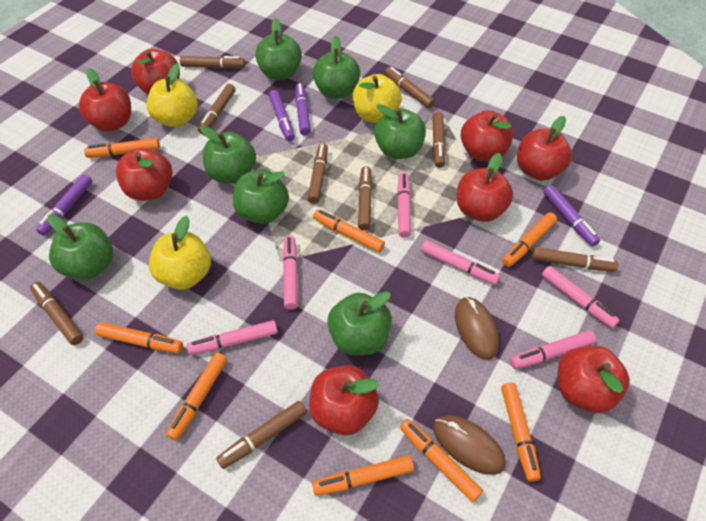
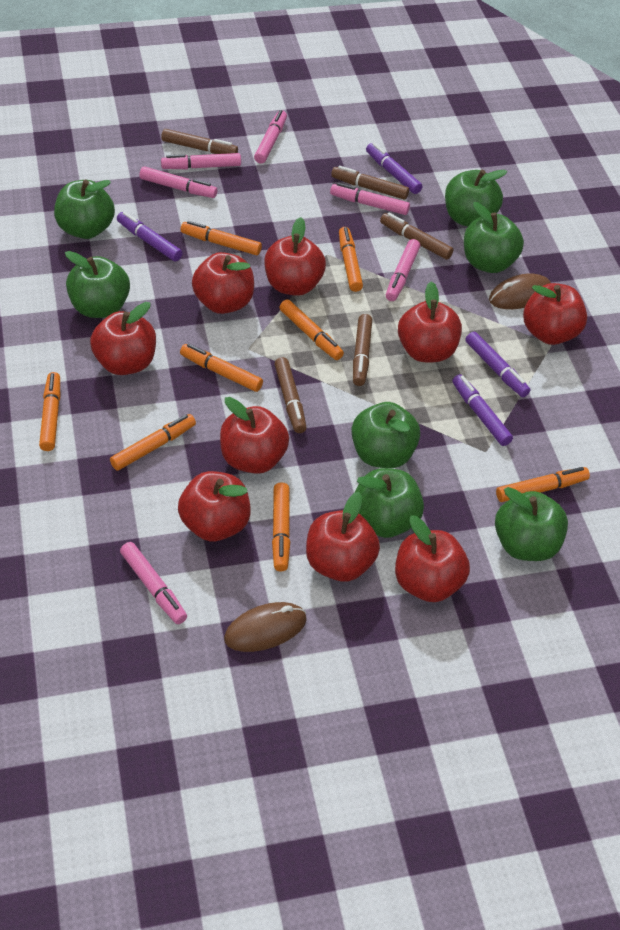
brown marker: 9 -> 5
red apple: 8 -> 9
yellow apple: 3 -> 0

